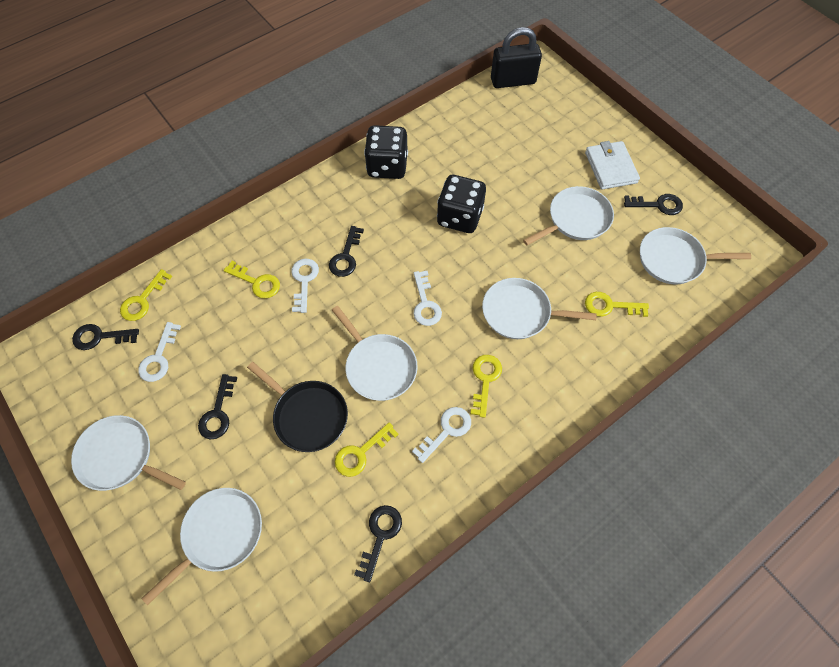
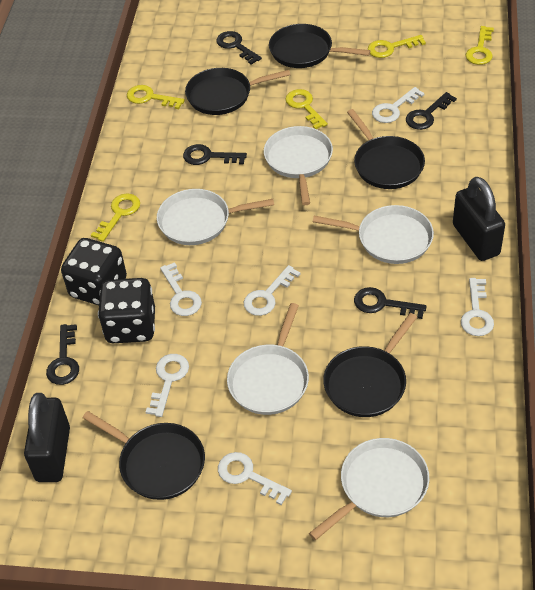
black padlock: 1 -> 2
black pan: 1 -> 5
white key: 4 -> 6
white pan: 6 -> 5
white wallet: 1 -> 0

